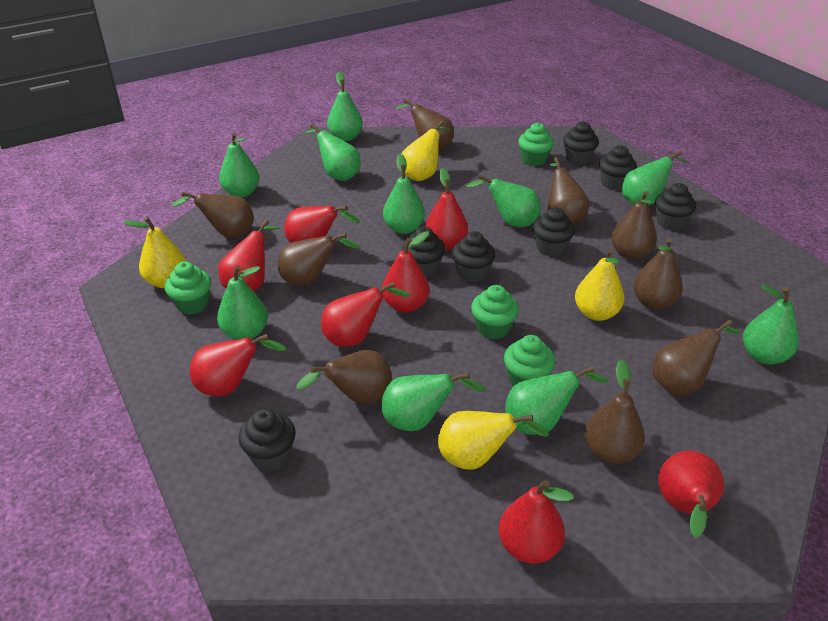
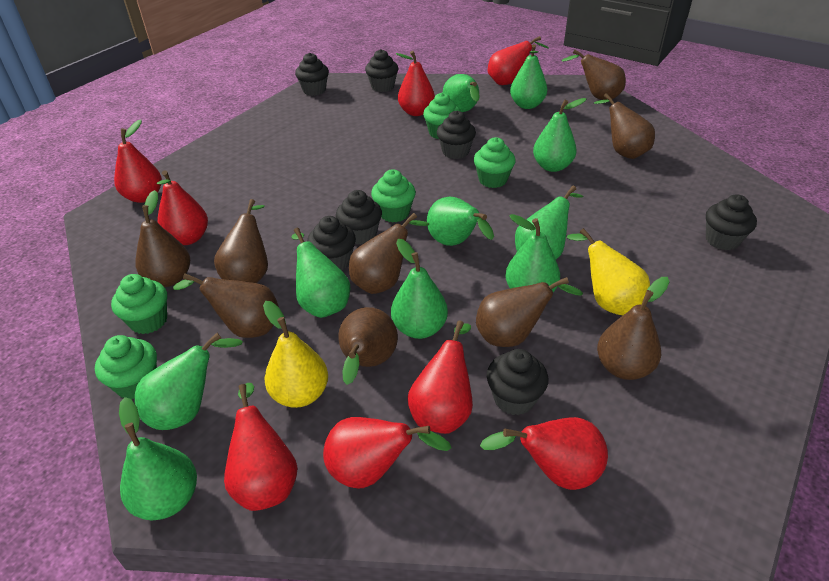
green cupcake: 4 -> 5
yellow pear: 4 -> 2

